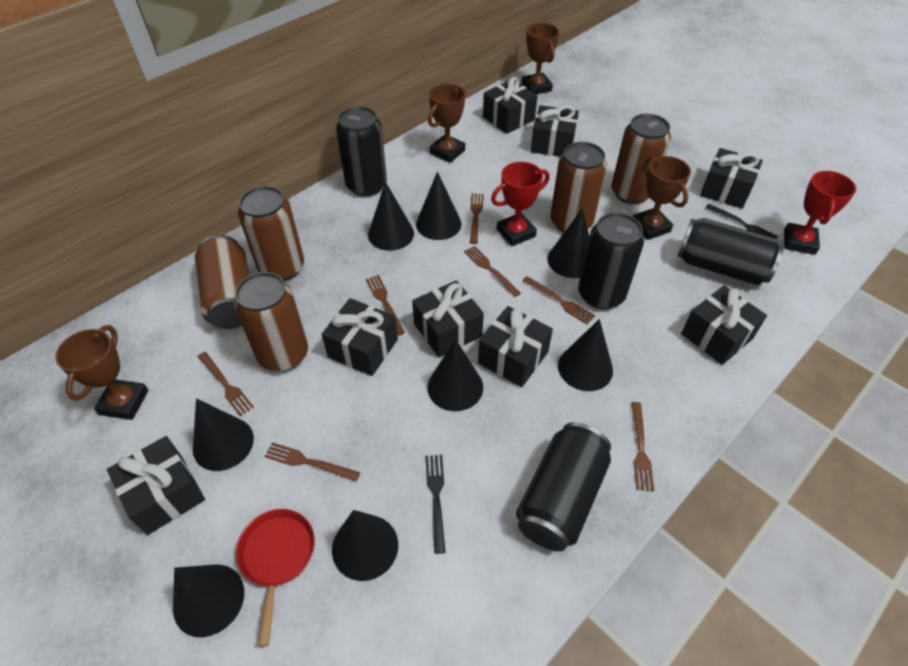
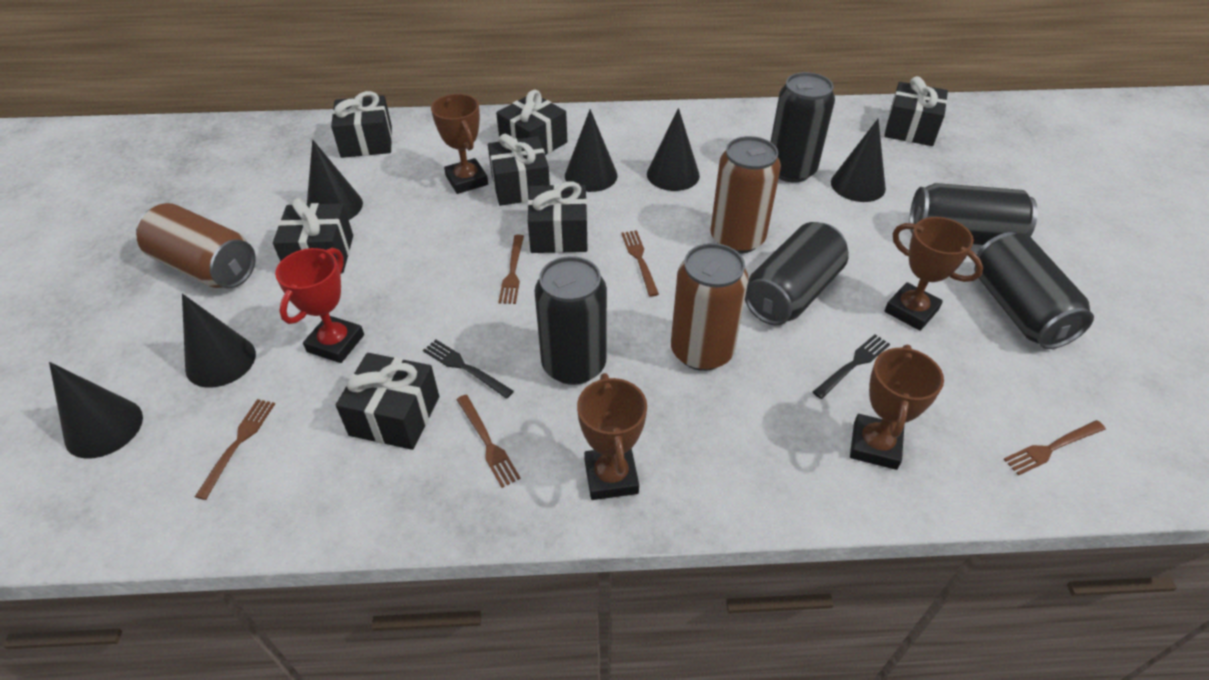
black can: 4 -> 5
black cone: 8 -> 6
black gift: 8 -> 7
brown can: 5 -> 3
brown fork: 7 -> 5
red pan: 1 -> 0
red trophy: 2 -> 1

